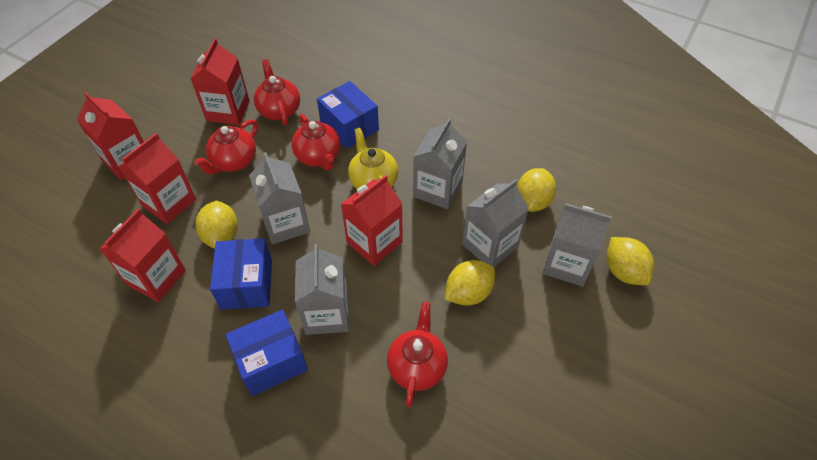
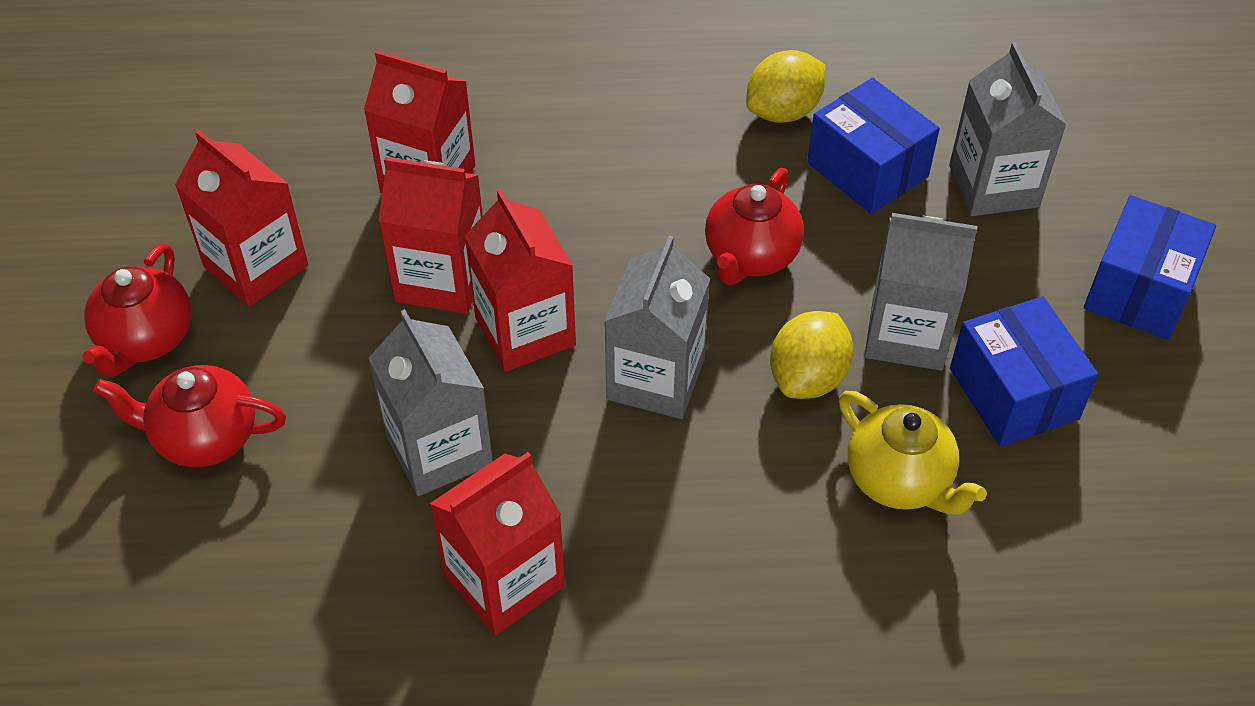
grey carton: 5 -> 4
red teapot: 4 -> 3
yellow lemon: 4 -> 2

